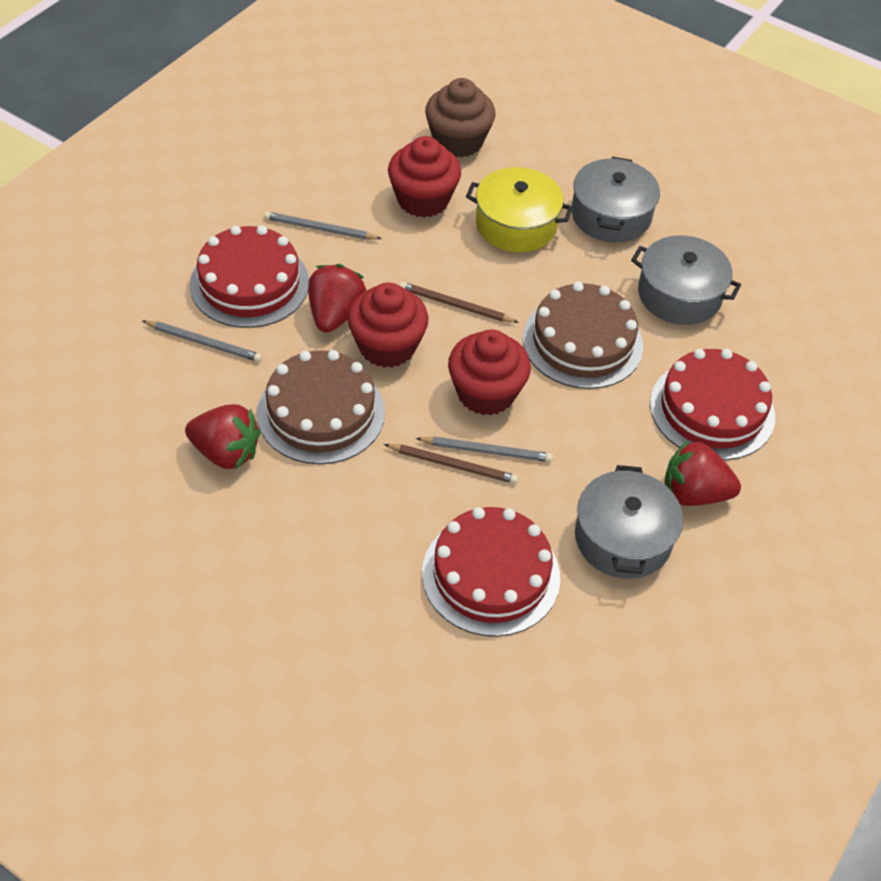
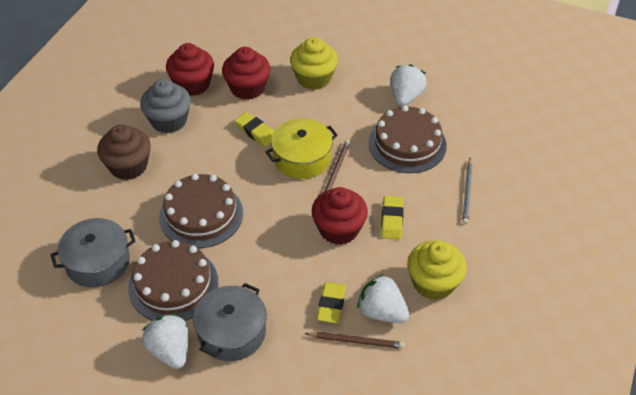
brown cake: 2 -> 3
grey cupcake: 0 -> 1
grey pencil: 3 -> 1
grey pot: 3 -> 2
red cake: 3 -> 0
red strawberry: 3 -> 0
white strawberry: 0 -> 3
yellow cupcake: 0 -> 2
yellow eraser: 0 -> 3

